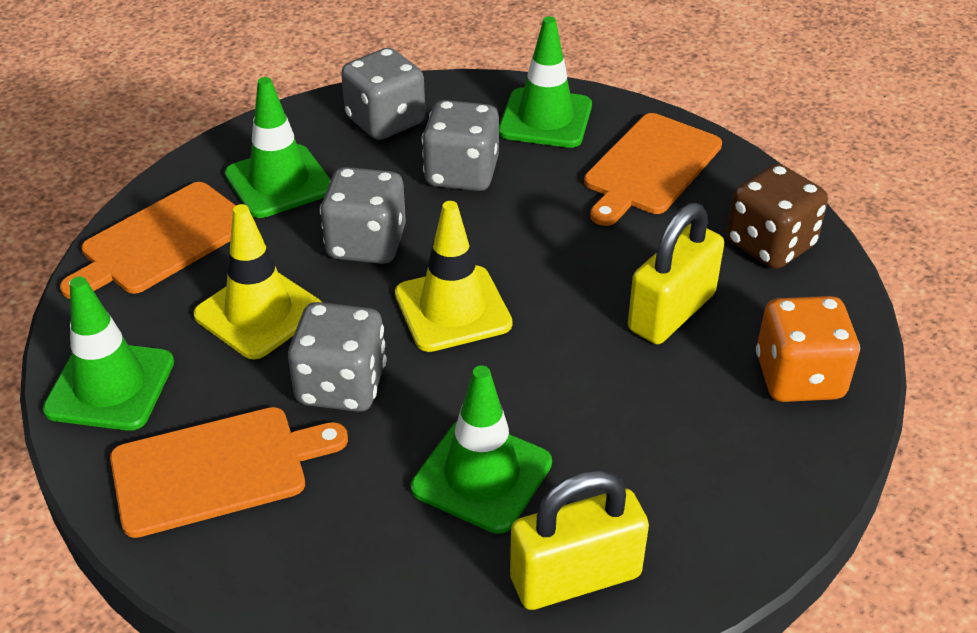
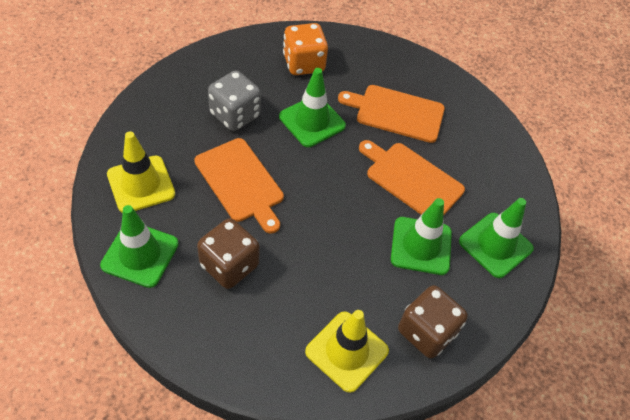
brown dice: 1 -> 2
grey dice: 4 -> 1
yellow padlock: 2 -> 0

